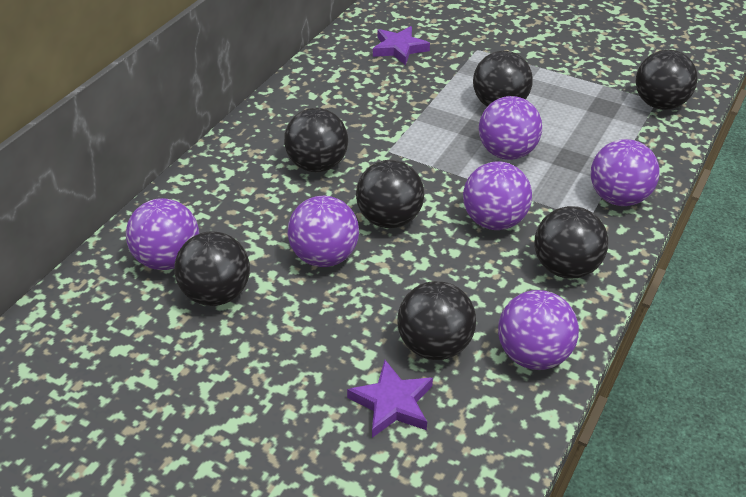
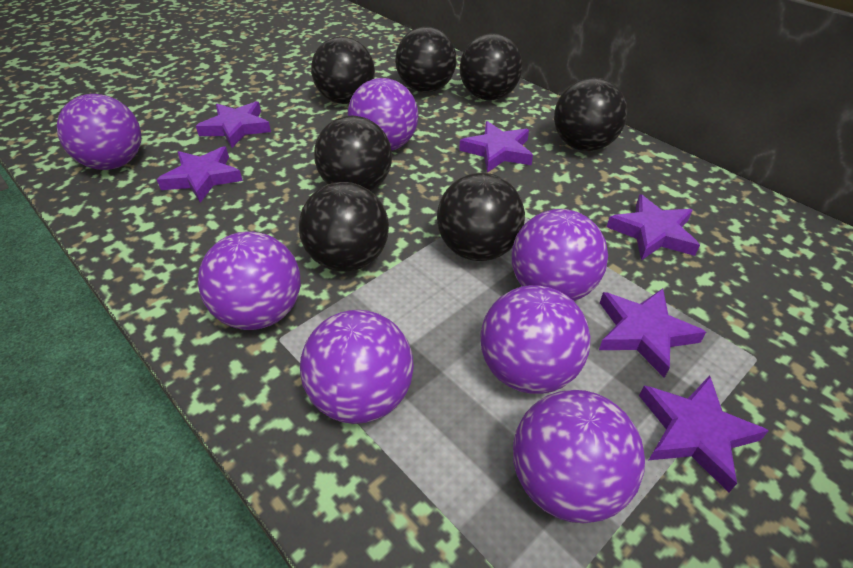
purple ball: 6 -> 7
purple star: 2 -> 6

